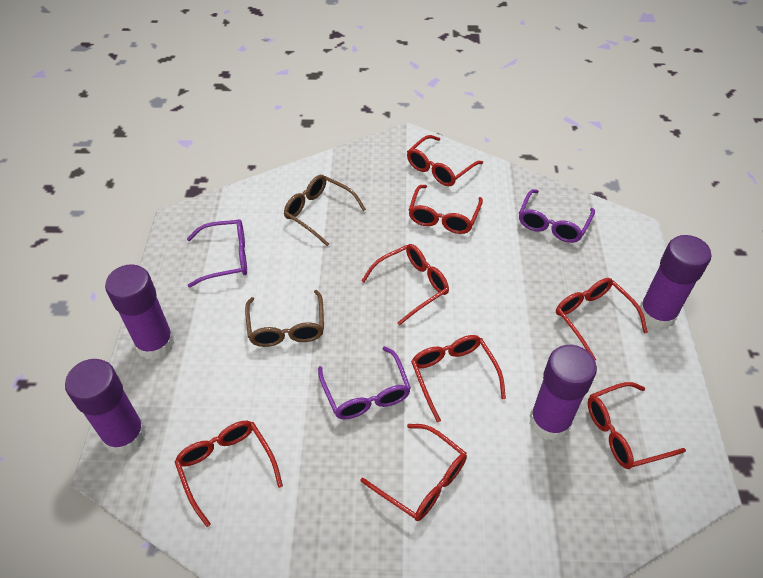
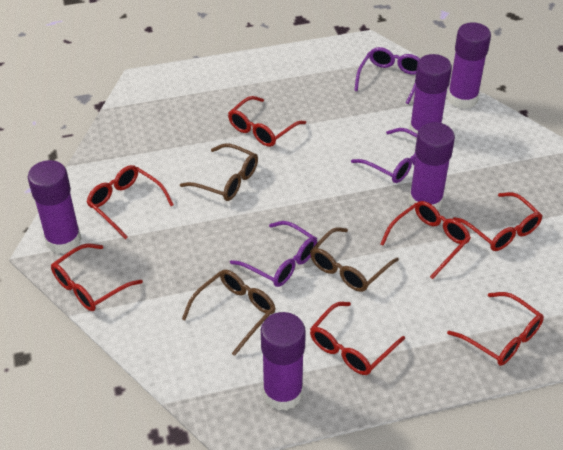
brown glasses: 2 -> 3
purple glue stick: 4 -> 5
red glasses: 8 -> 7

